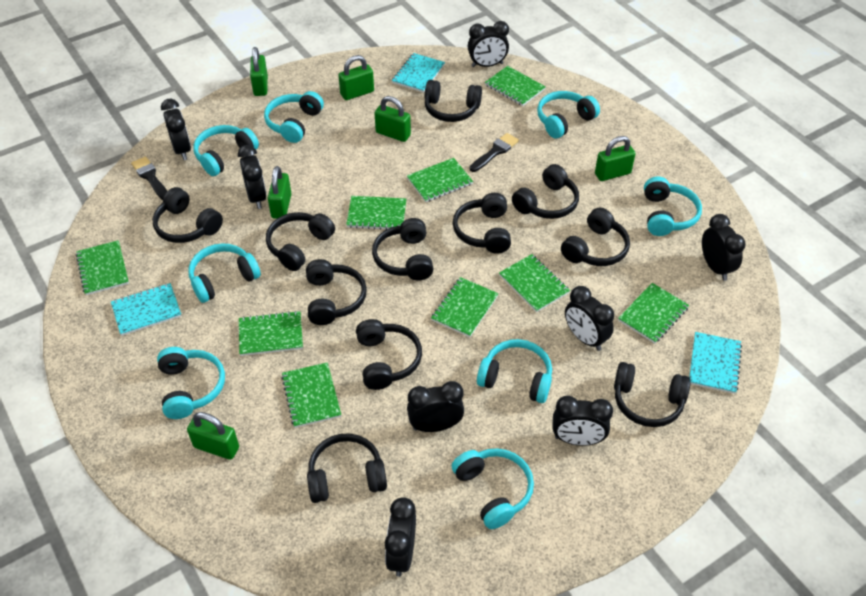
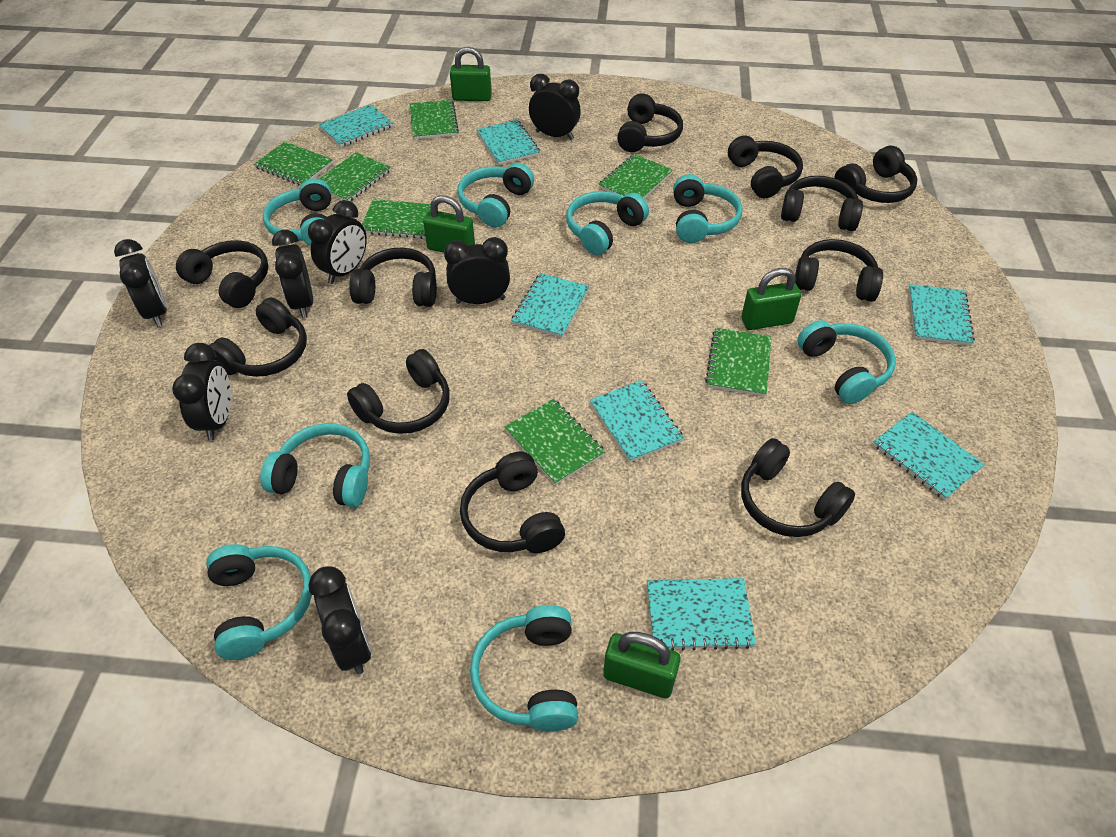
black brush: 2 -> 0
black clock: 8 -> 7
green notebook: 9 -> 7
green padlock: 6 -> 4
turquoise notebook: 3 -> 7

